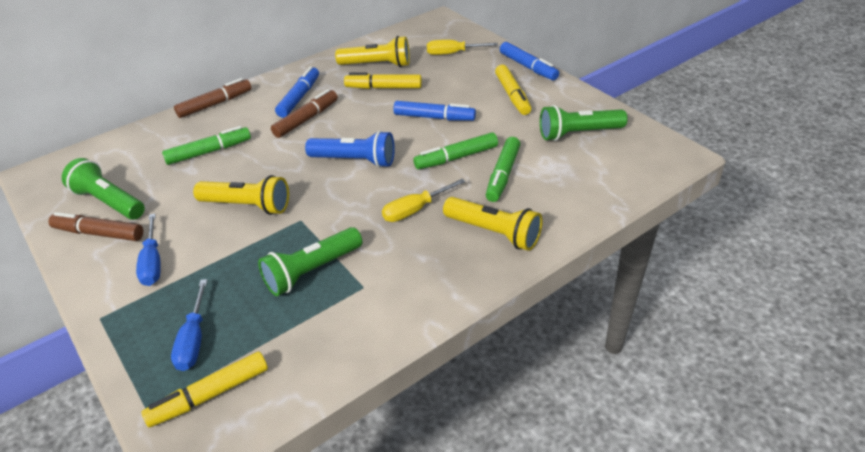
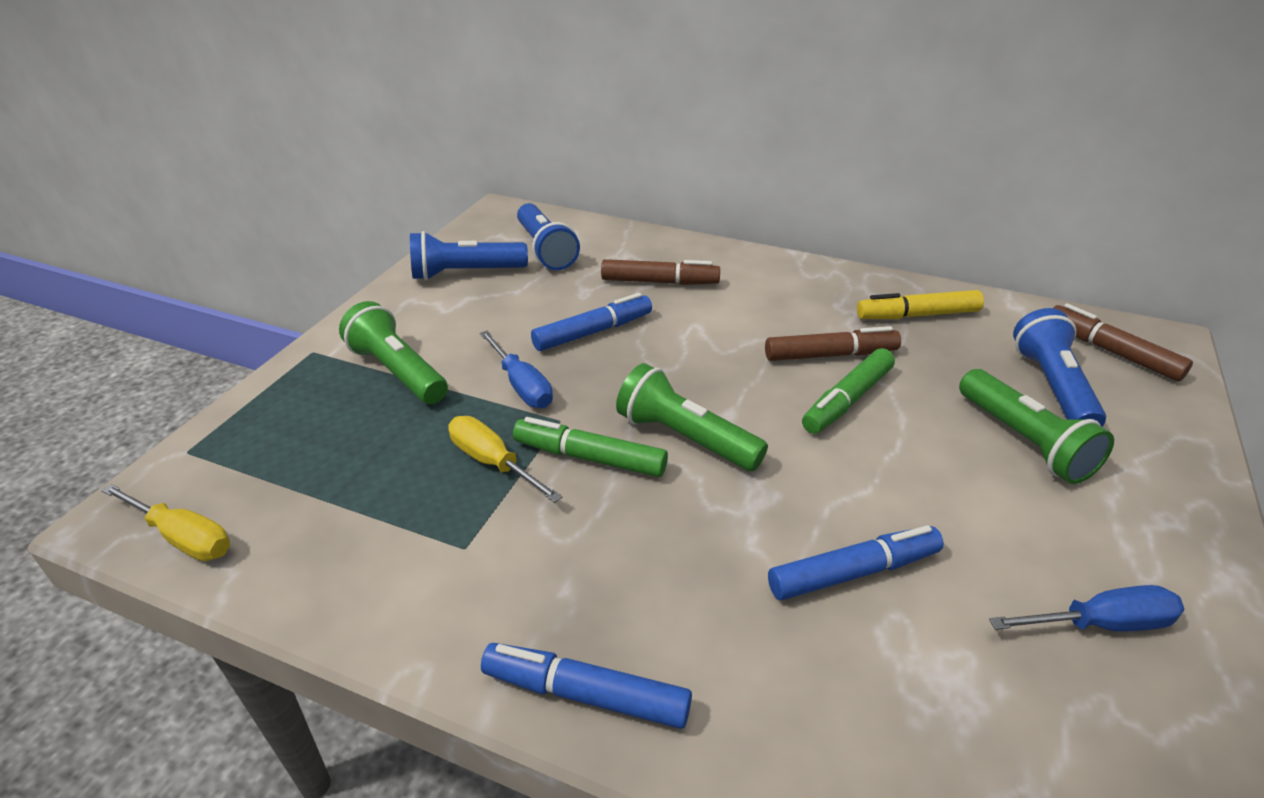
blue flashlight: 1 -> 3
green marker: 3 -> 2
yellow flashlight: 3 -> 0
yellow marker: 3 -> 1

